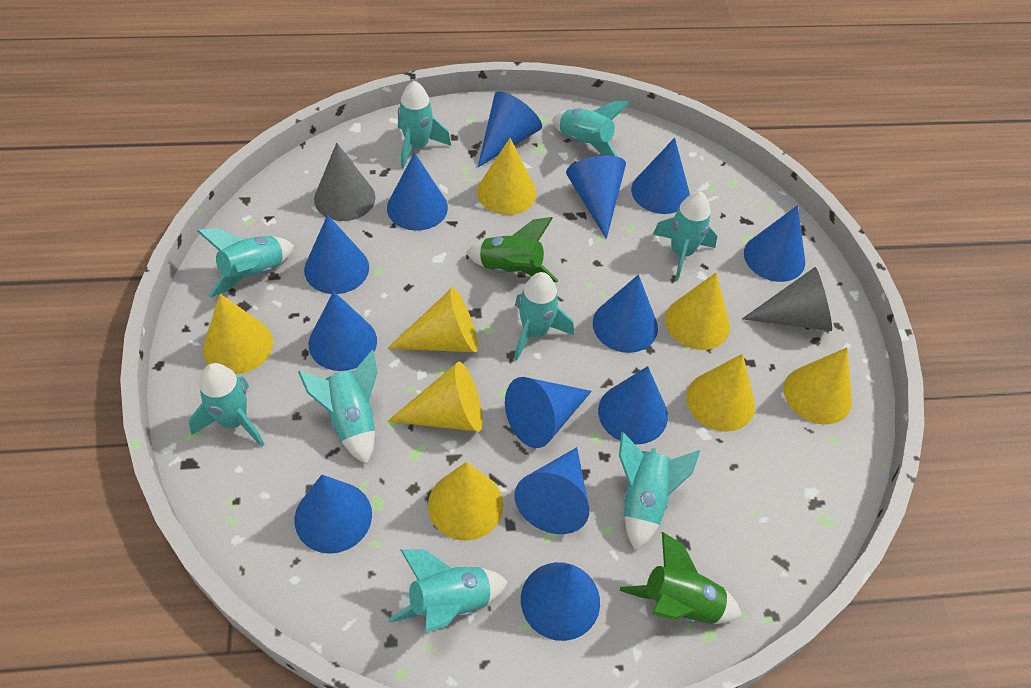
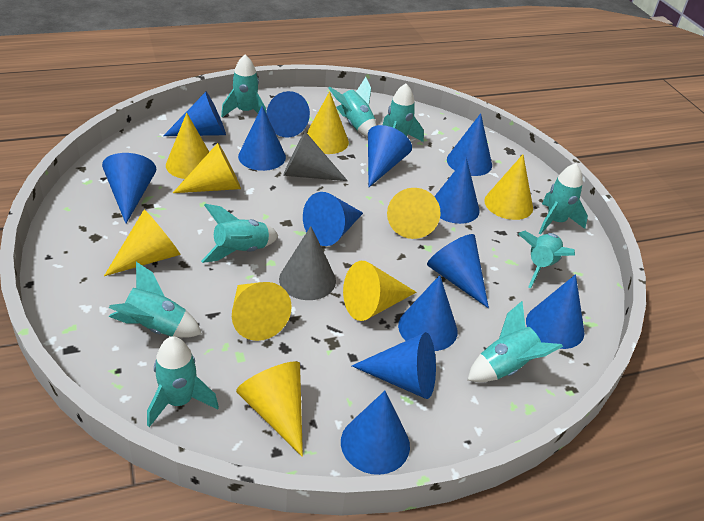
green rocket: 2 -> 0
yellow cone: 8 -> 9

